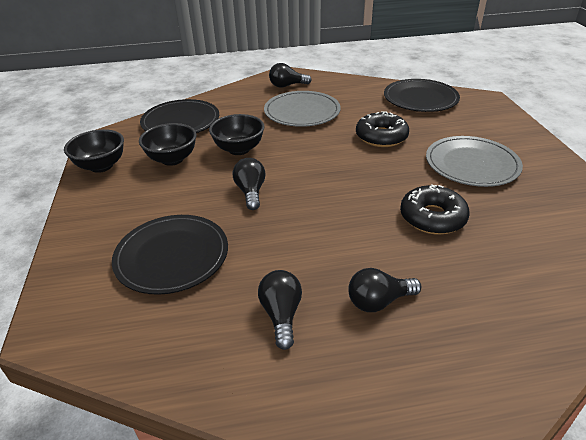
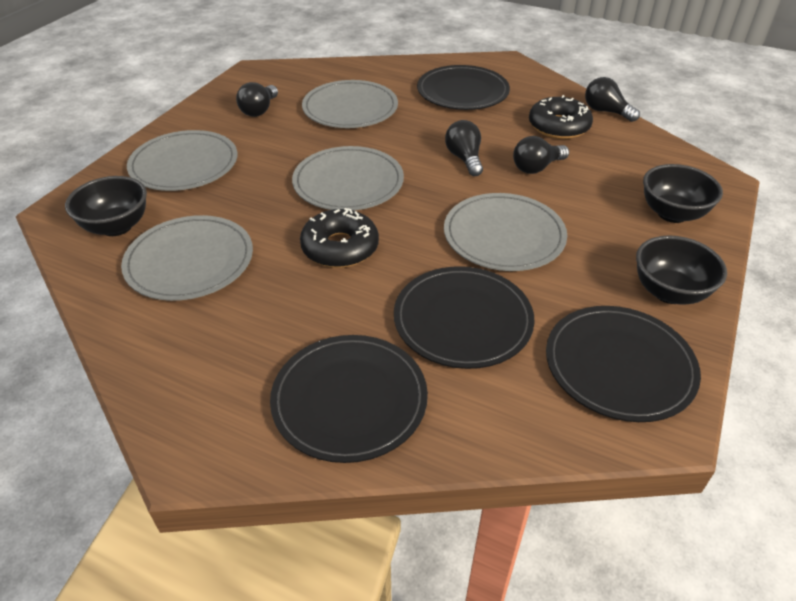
black plate: 3 -> 4
grey plate: 2 -> 5

